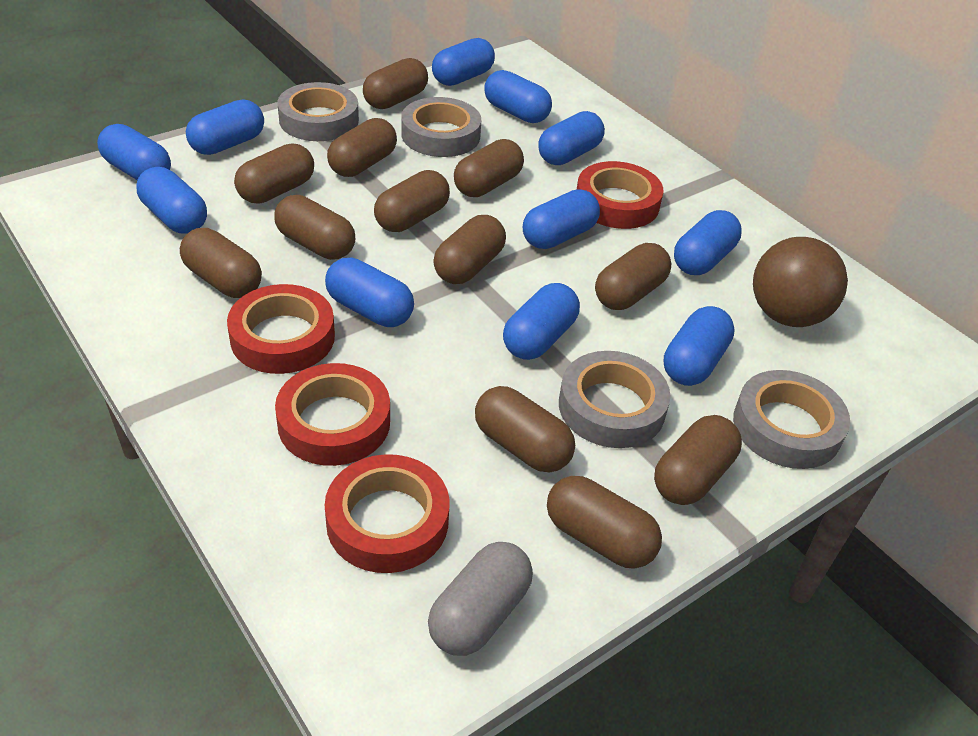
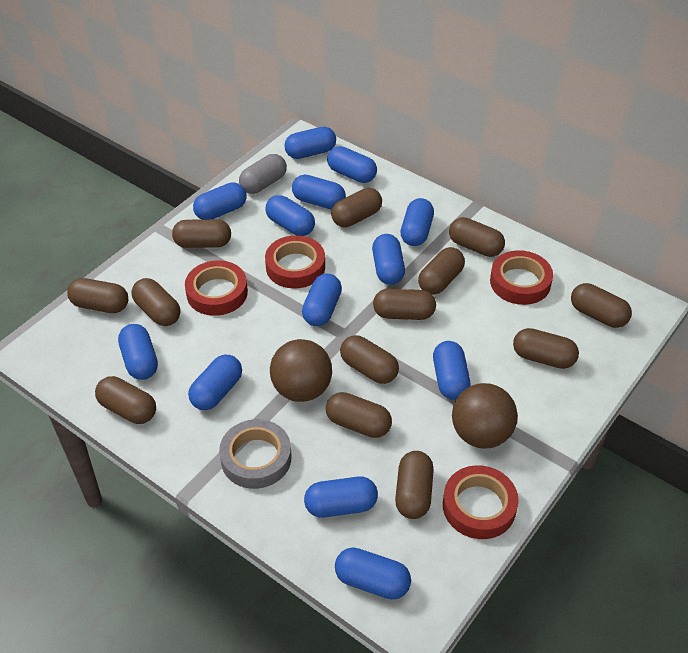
blue capsule: 11 -> 13
brown ball: 1 -> 2
brown capsule: 12 -> 13
grey tape: 4 -> 1

